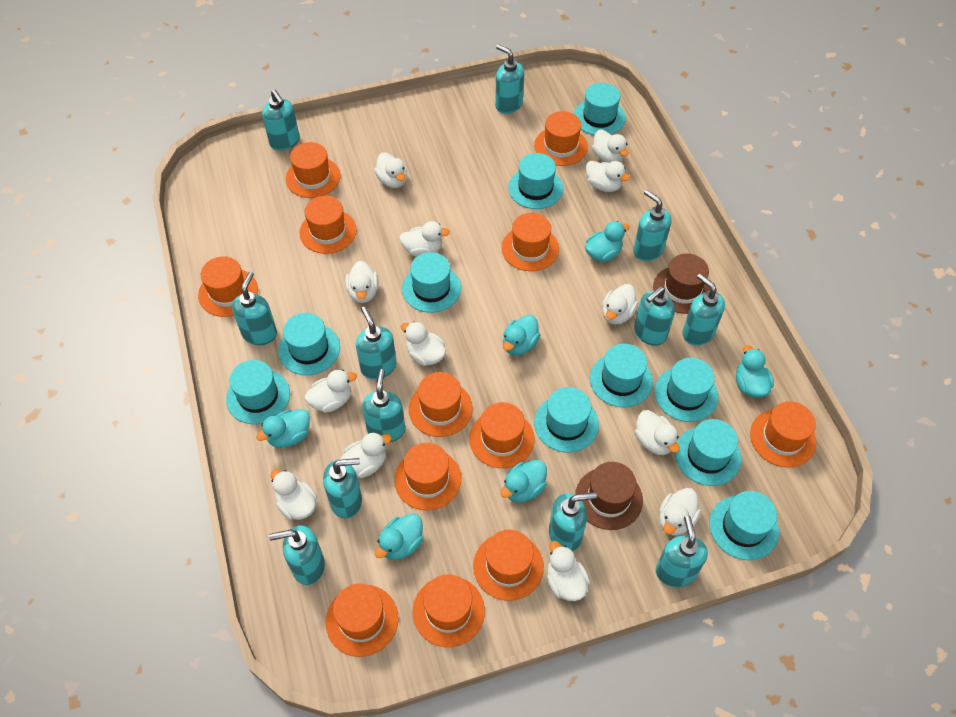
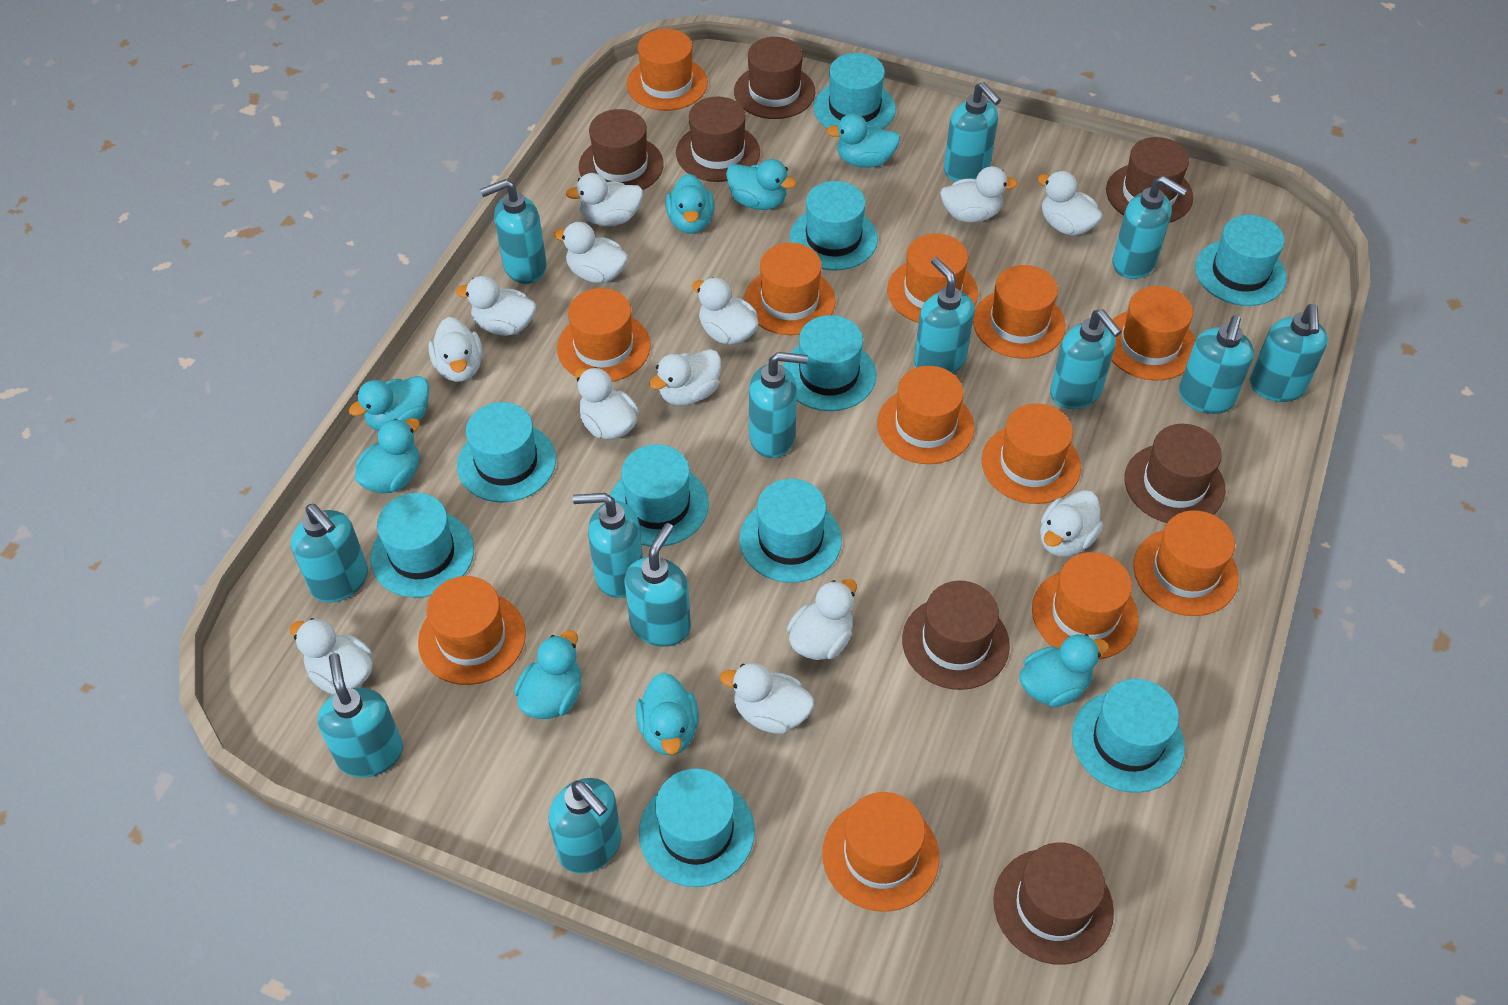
brown hat: 2 -> 7
turquoise duck: 6 -> 8
turquoise soap dispenser: 12 -> 13

